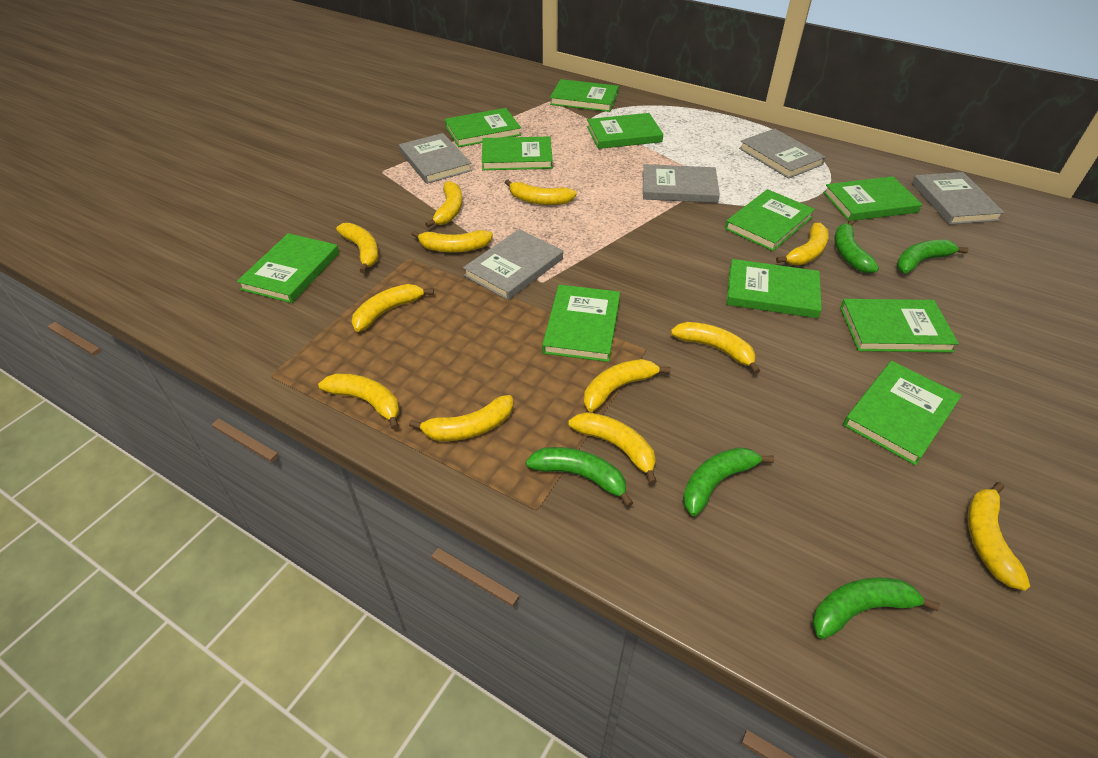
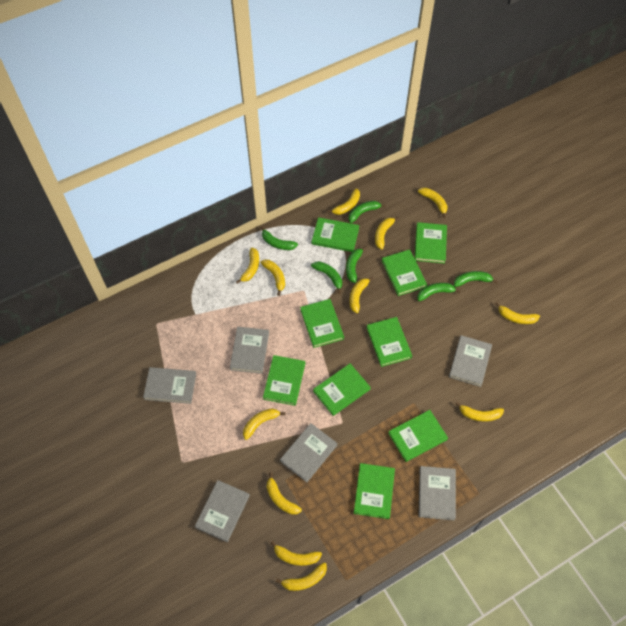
green banana: 5 -> 6
green book: 11 -> 9
grey book: 5 -> 6

